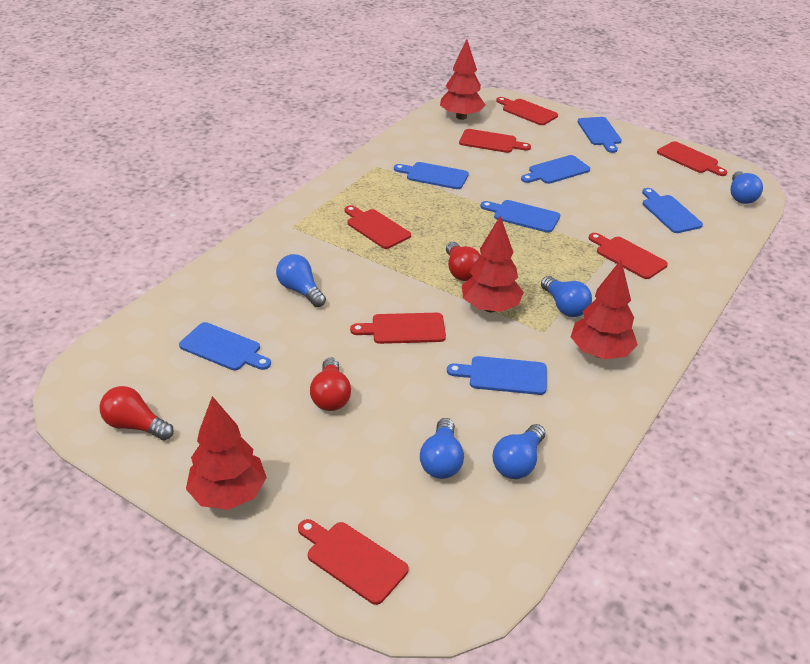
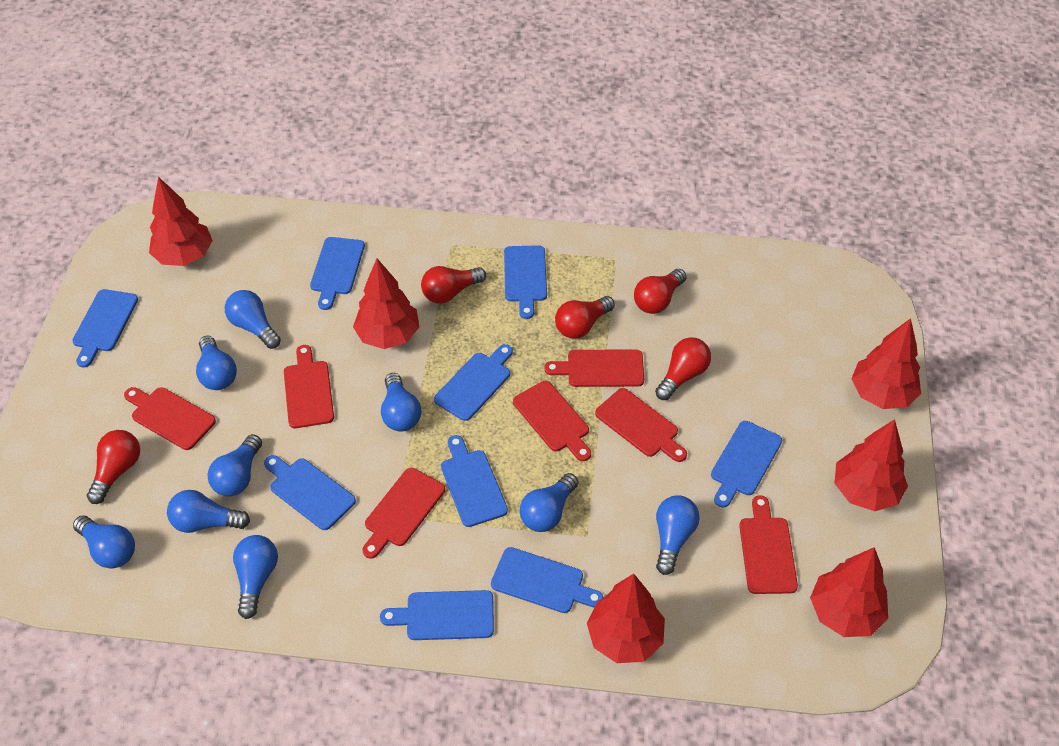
blue cutting board: 7 -> 9
blue light bulb: 5 -> 9
red light bulb: 3 -> 5
red tree: 4 -> 6

